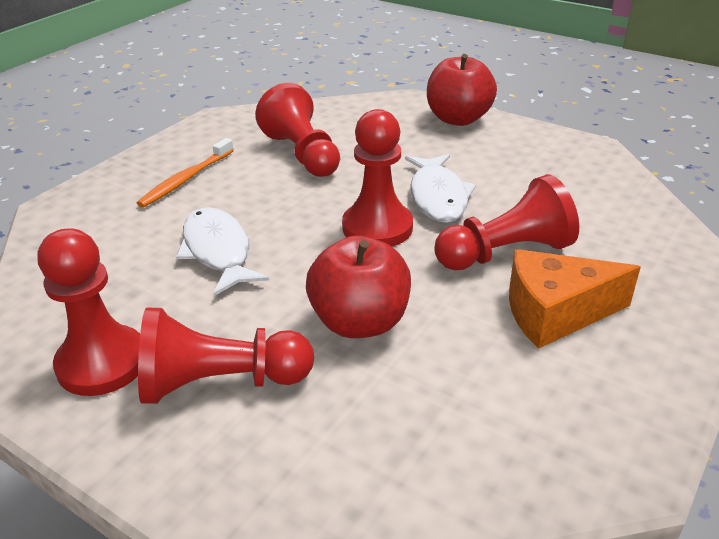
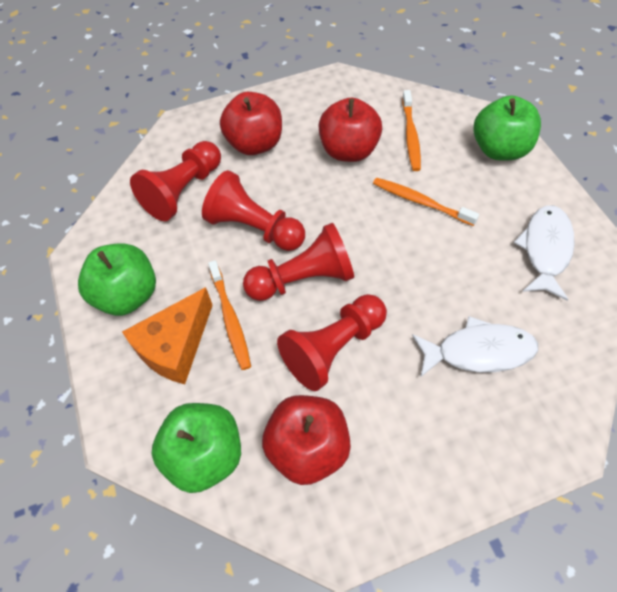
green apple: 0 -> 3
orange toothbrush: 1 -> 3
red apple: 2 -> 3
red pawn: 5 -> 4

